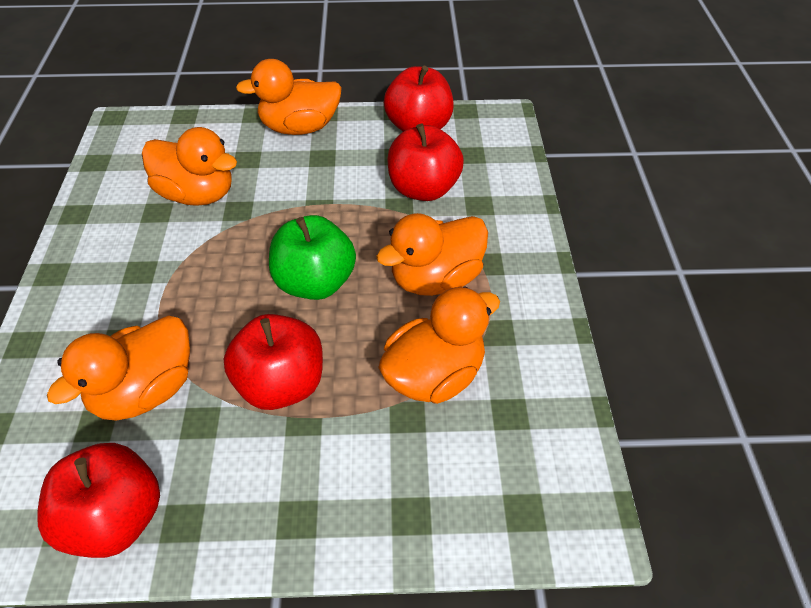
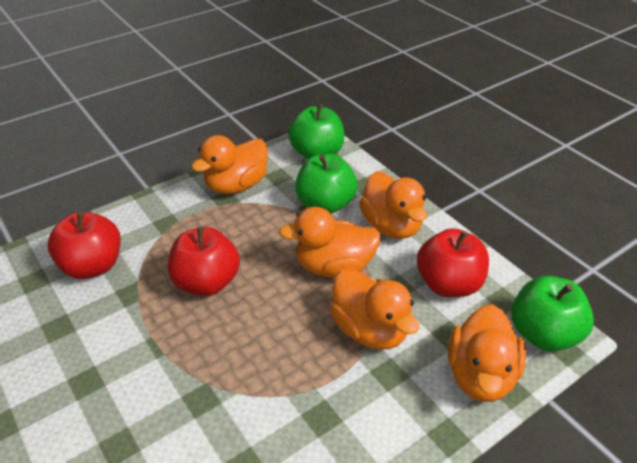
green apple: 1 -> 3
red apple: 4 -> 3

